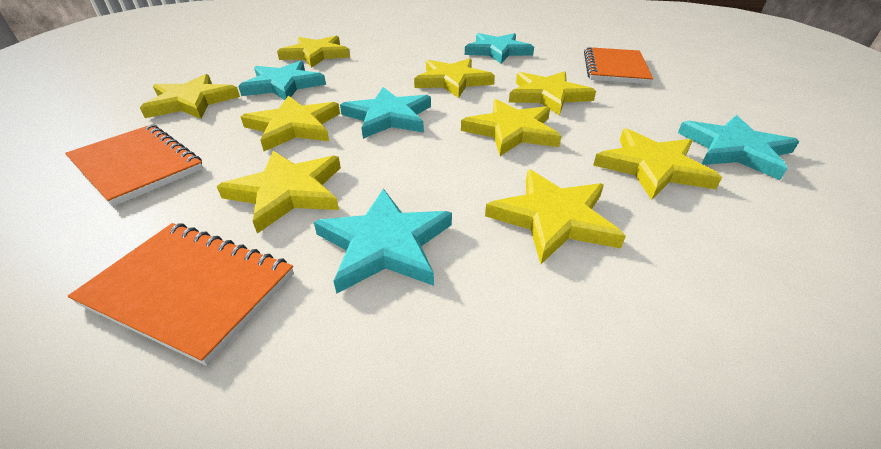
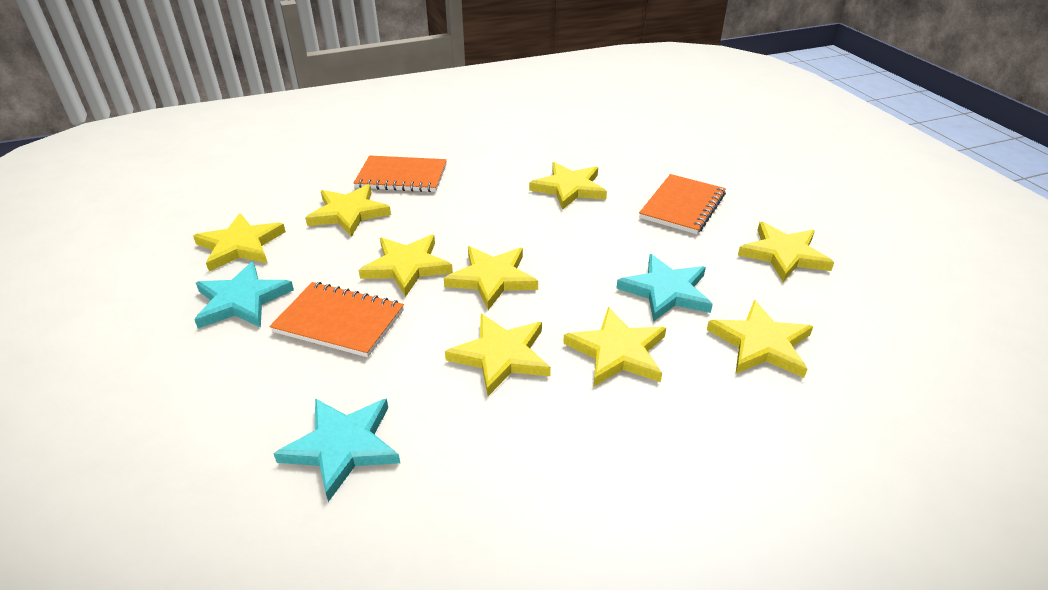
turquoise star: 5 -> 3

